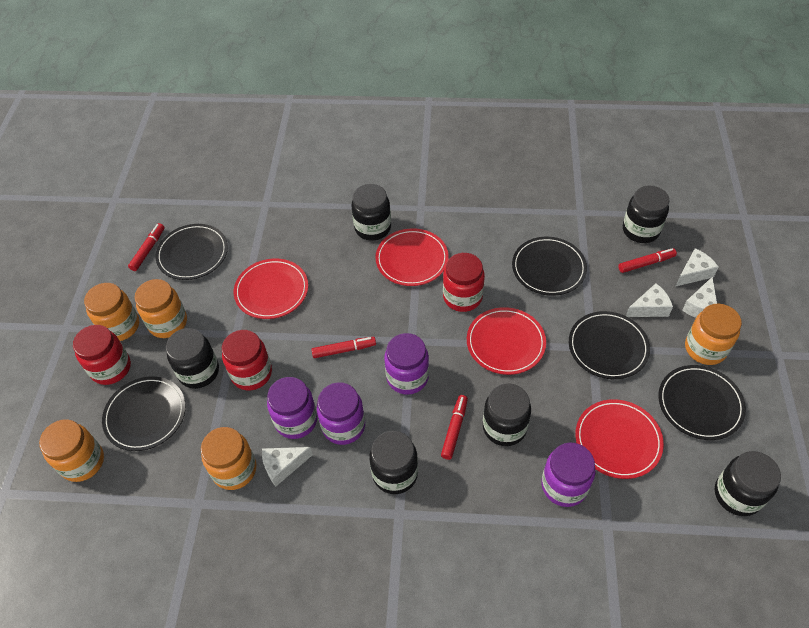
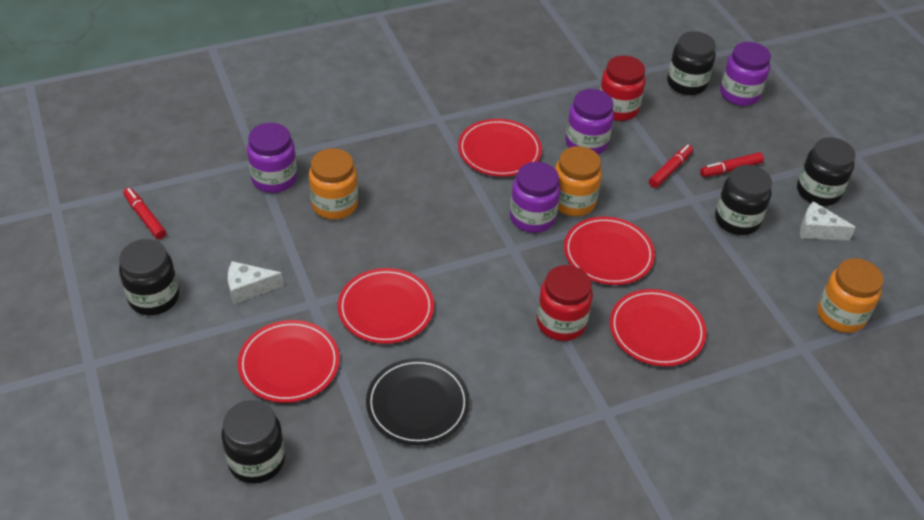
black jar: 6 -> 5
black plate: 5 -> 1
orange jar: 5 -> 3
red jar: 3 -> 2
red marker: 4 -> 3
red plate: 4 -> 5
white cheese: 4 -> 2

